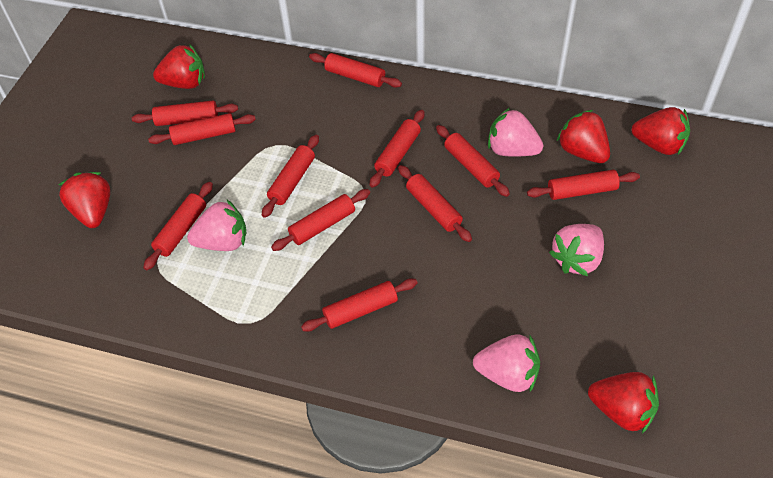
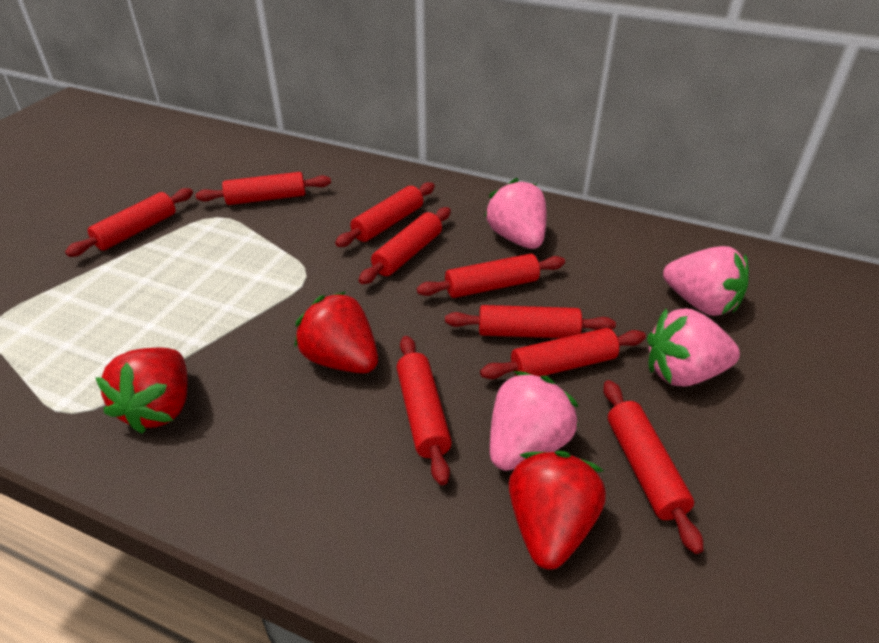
red rolling pin: 11 -> 9
red strawberry: 5 -> 3

